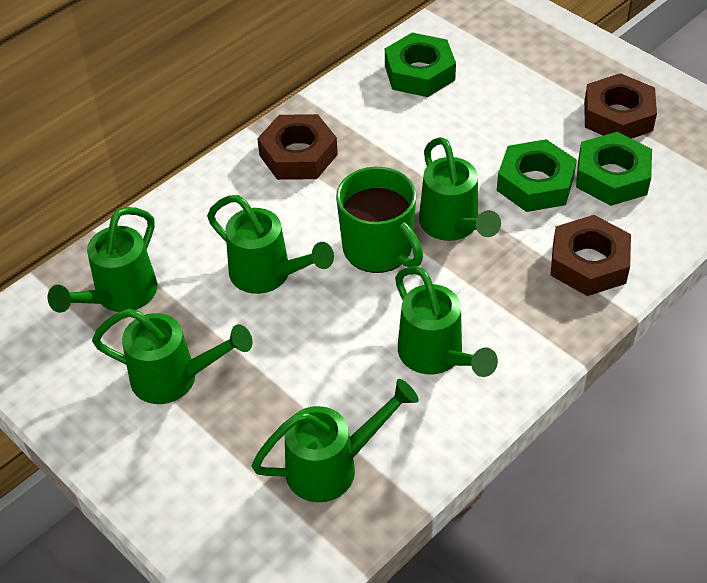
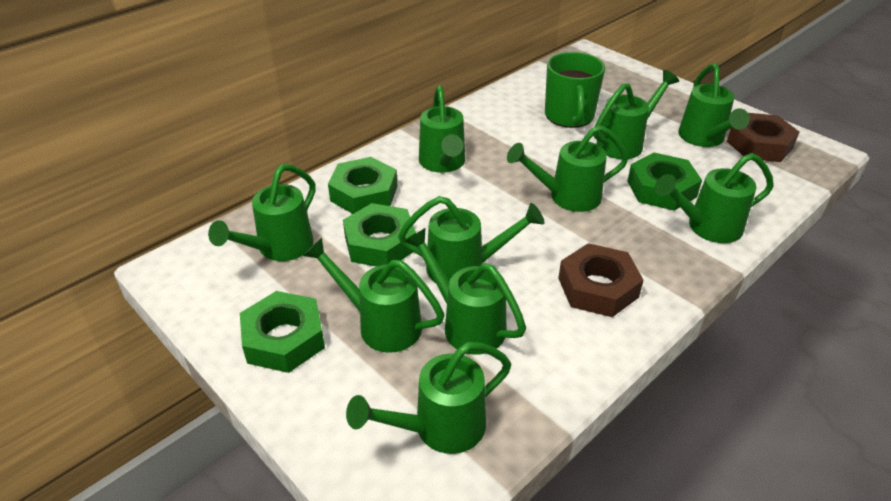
brown nut: 3 -> 2
green nut: 3 -> 4
green watering can: 6 -> 10

